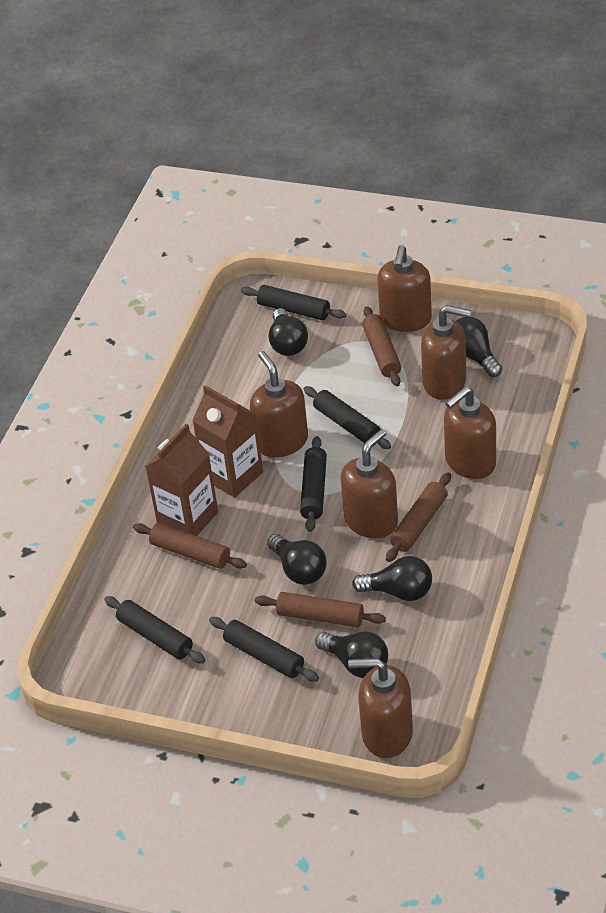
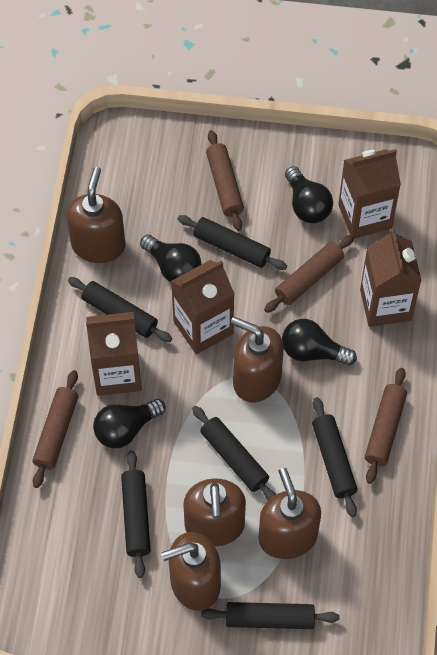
black light bulb: 5 -> 4
black rolling pin: 5 -> 6
brown carton: 2 -> 4
brown soap dispenser: 6 -> 5

